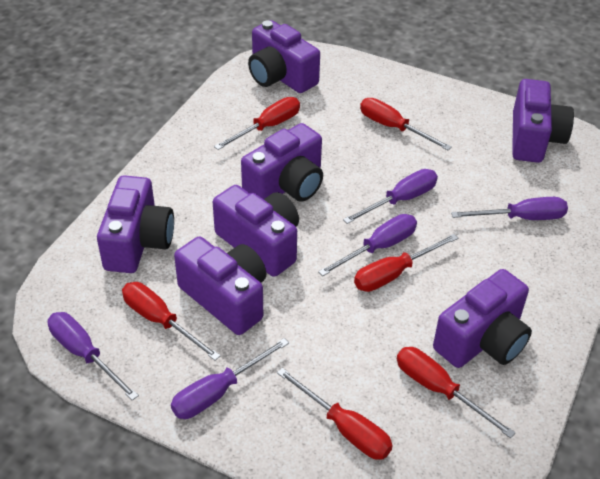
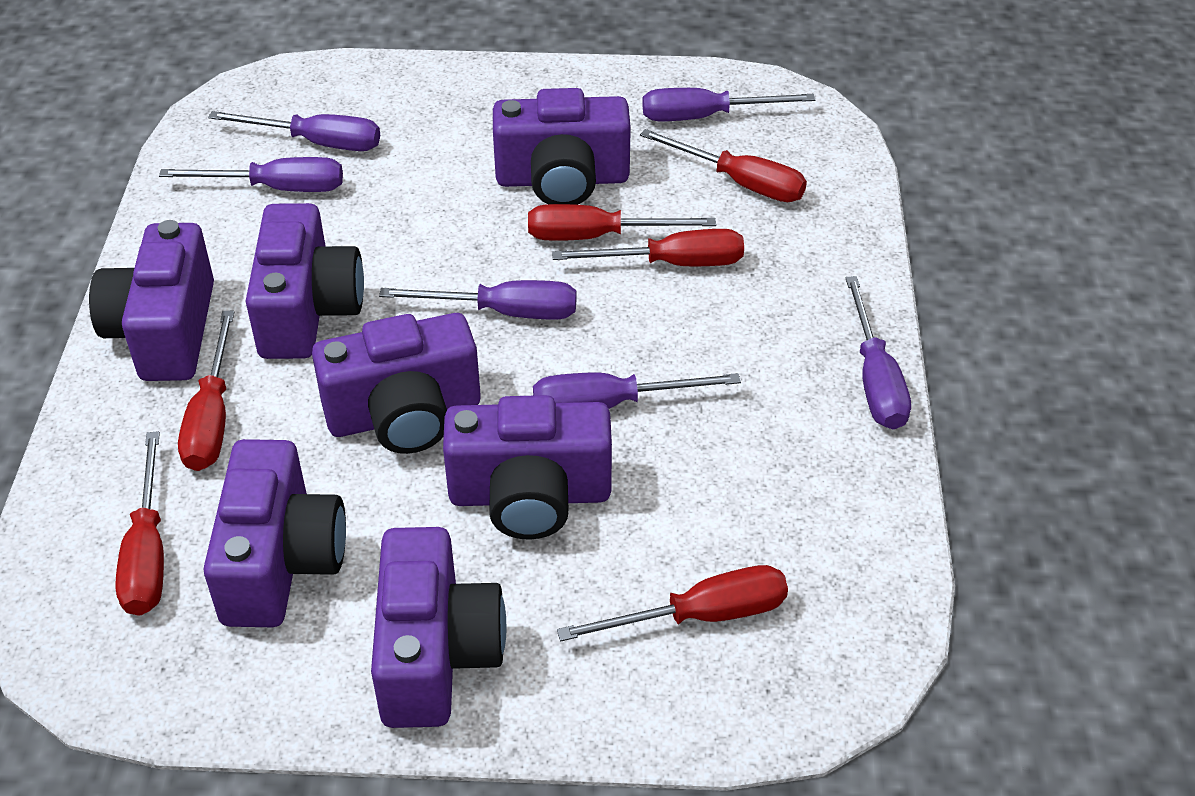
purple screwdriver: 5 -> 6

